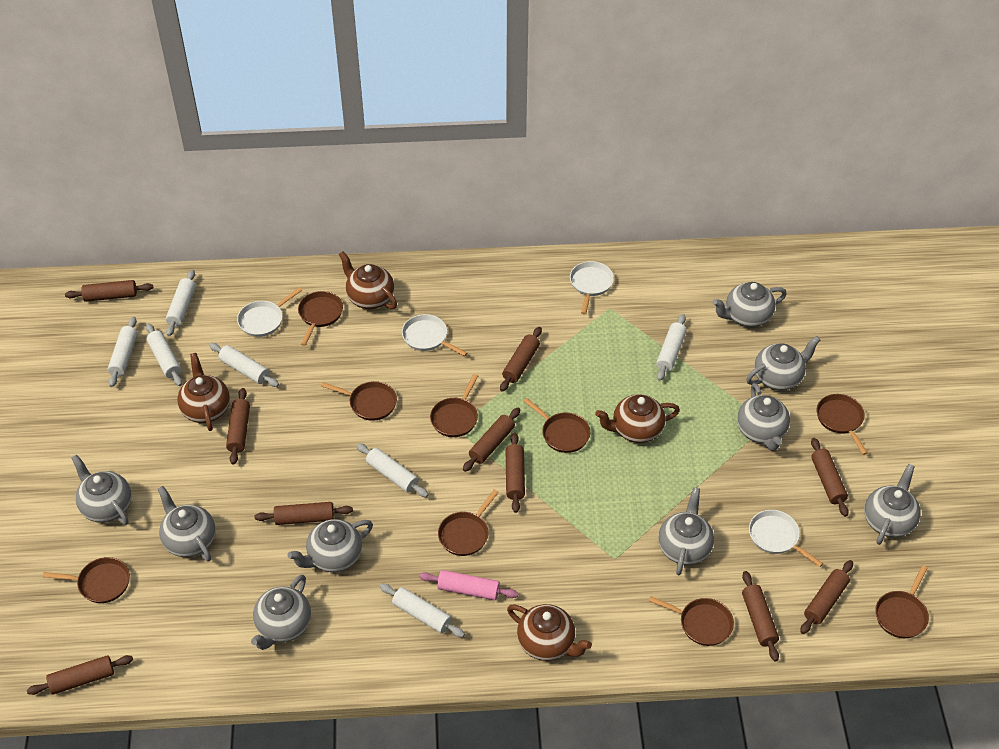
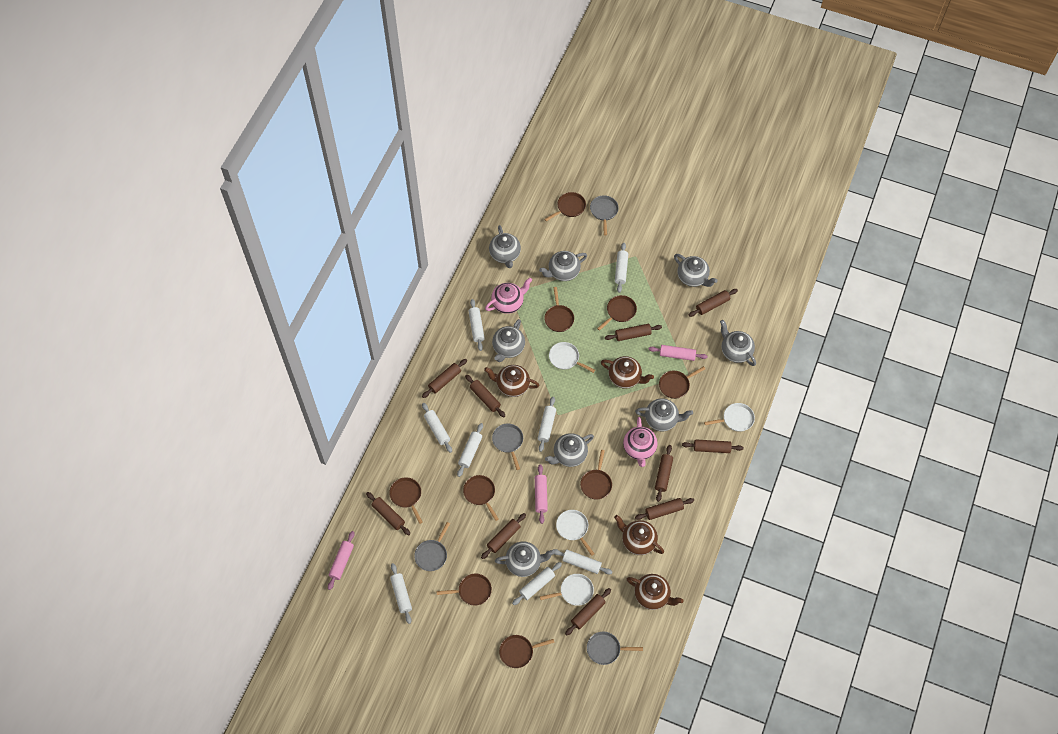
grey pan: 0 -> 4
grey teapot: 9 -> 8
pink rolling pin: 1 -> 3
pink teapot: 0 -> 2
white rolling pin: 7 -> 8

